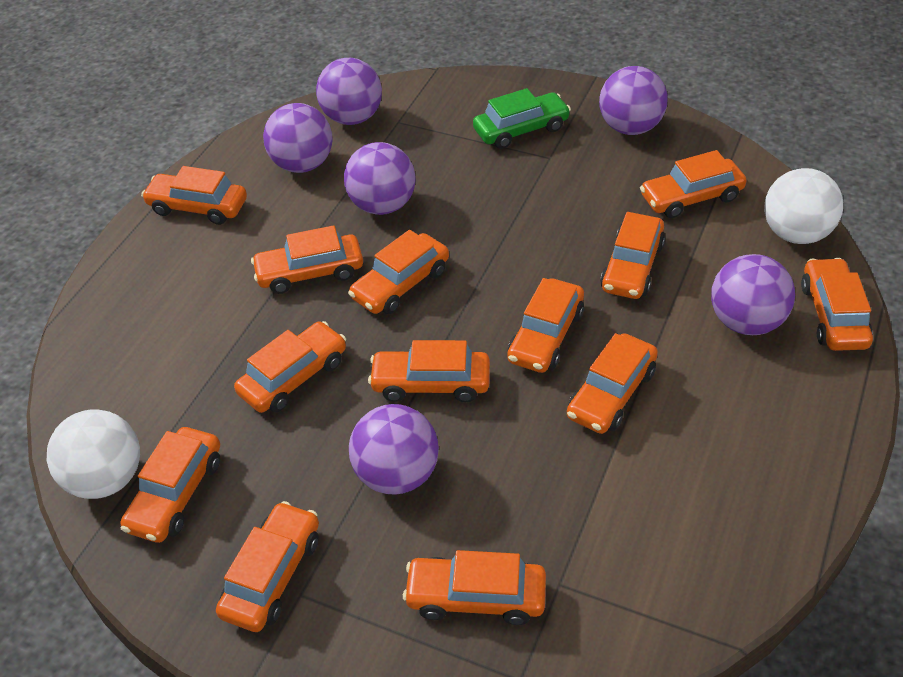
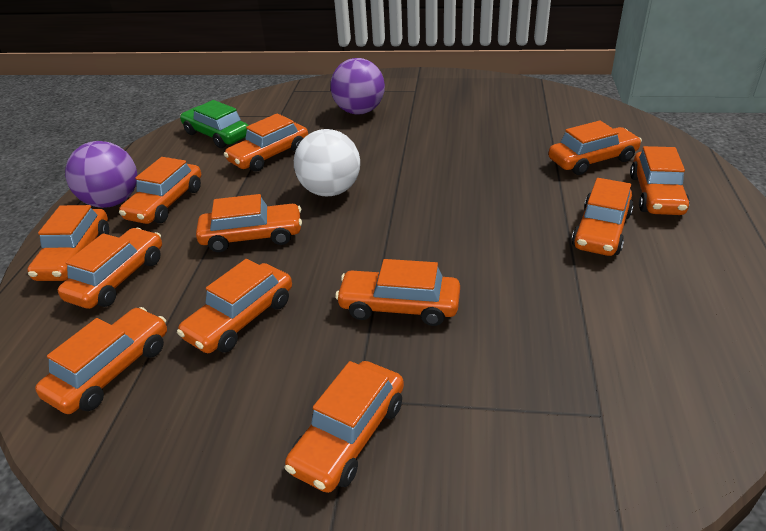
orange car: 13 -> 12
purple ball: 6 -> 2
white ball: 2 -> 1

